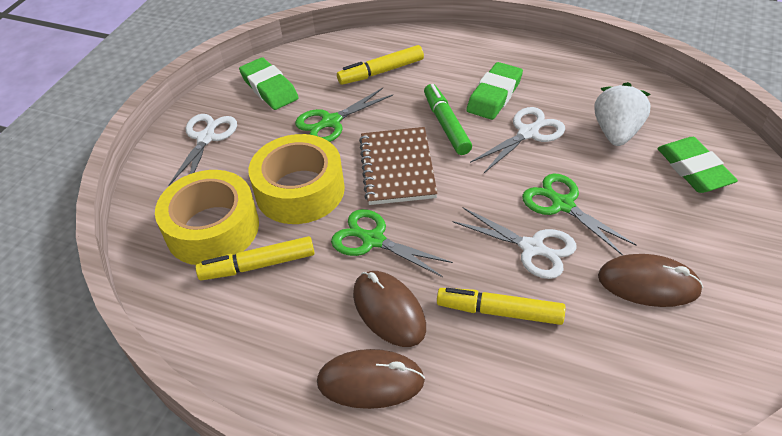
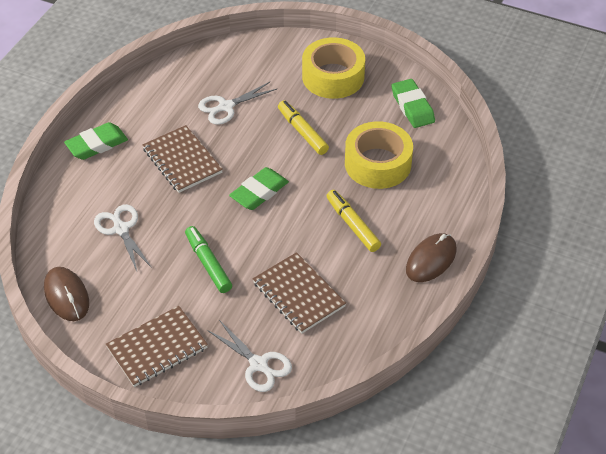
brown mouse: 3 -> 2
brown notebook: 1 -> 3
green scissors: 3 -> 0
white strawberry: 1 -> 0
yellow marker: 3 -> 2

